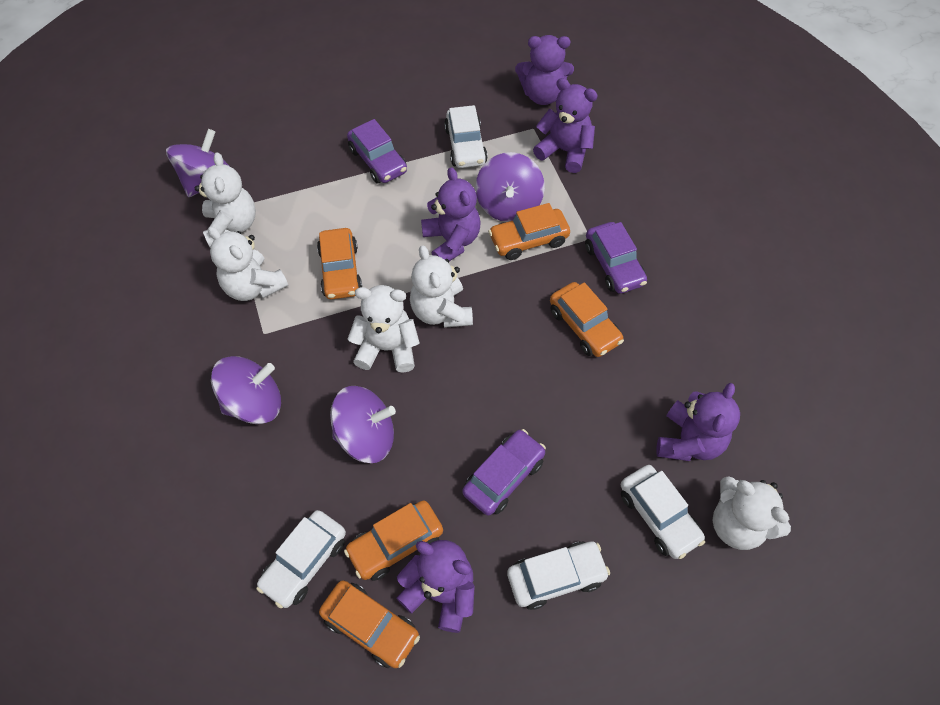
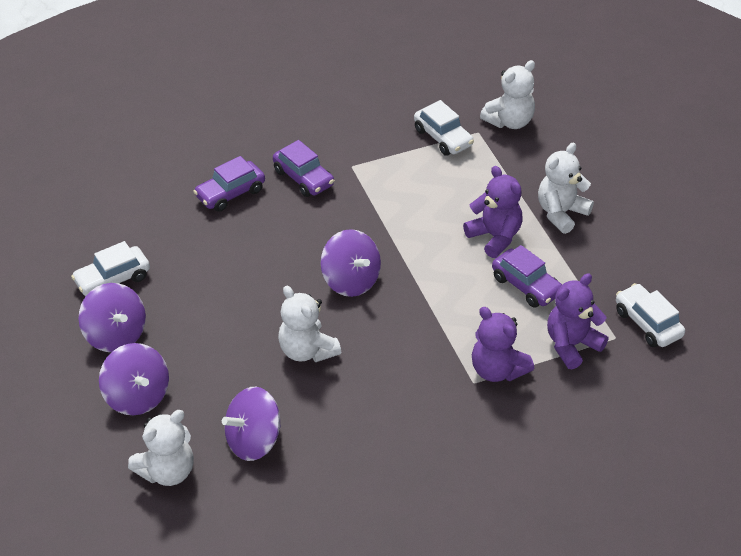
orange car: 5 -> 0
purple teddy bear: 5 -> 3
white car: 4 -> 3
white teddy bear: 5 -> 4

